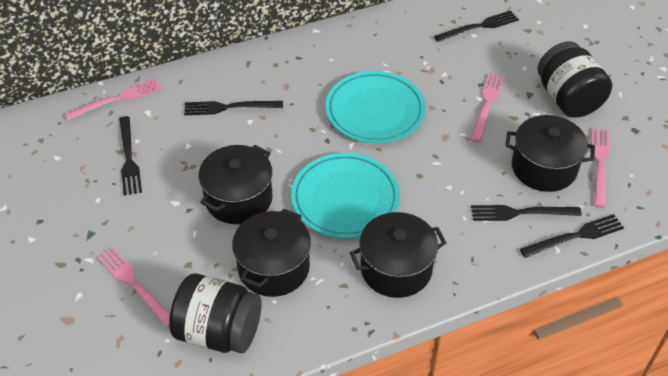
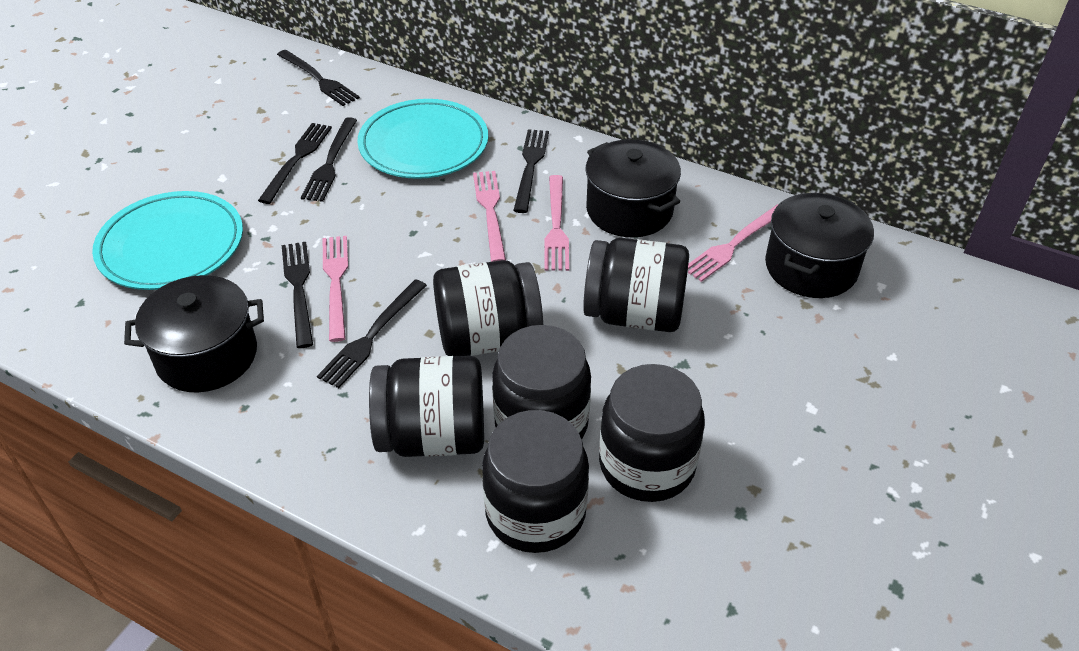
black fork: 5 -> 6
black jar: 2 -> 6
black pot: 4 -> 3

